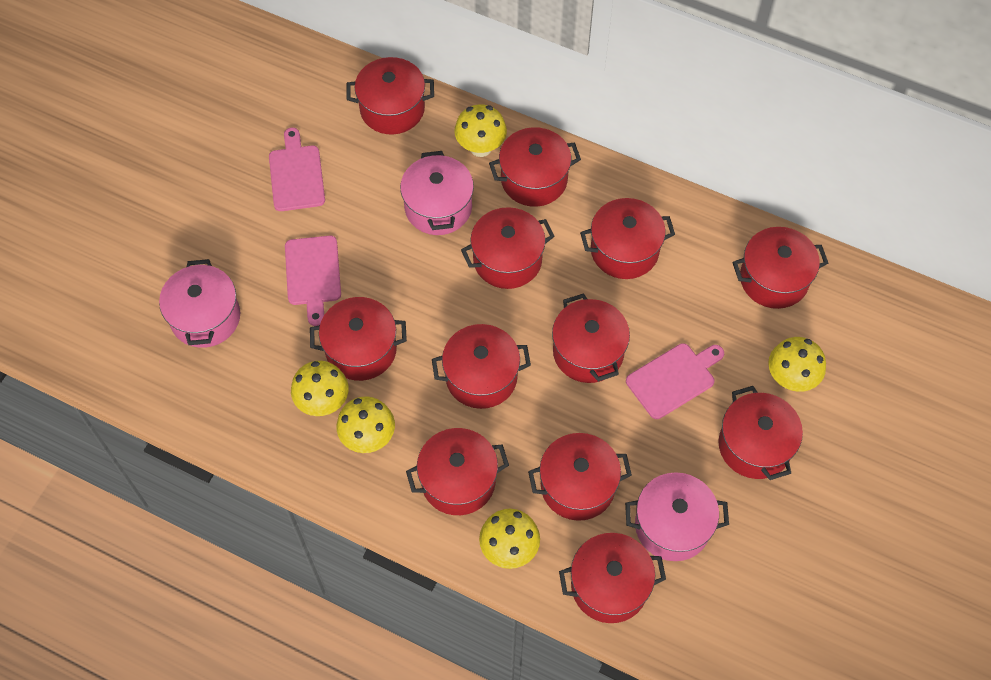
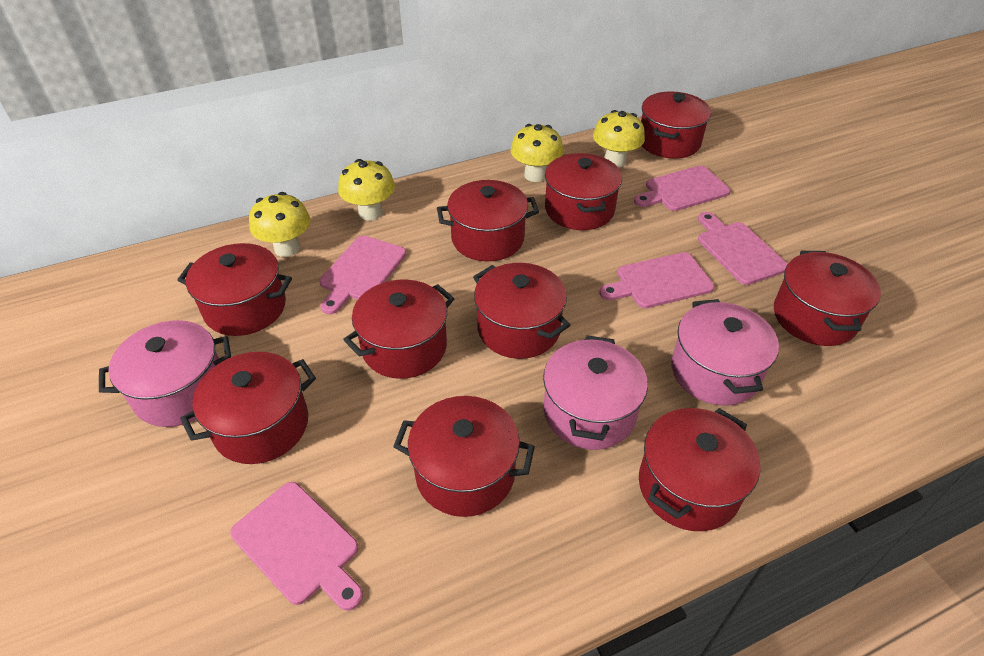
pink cutting board: 3 -> 5
red pot: 12 -> 10
yellow mushroom: 5 -> 4

